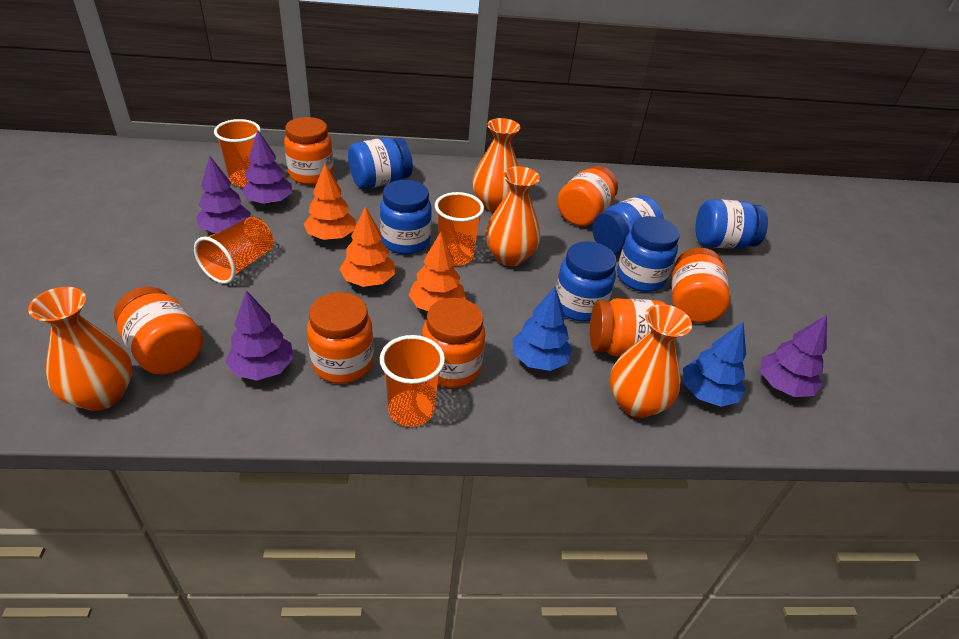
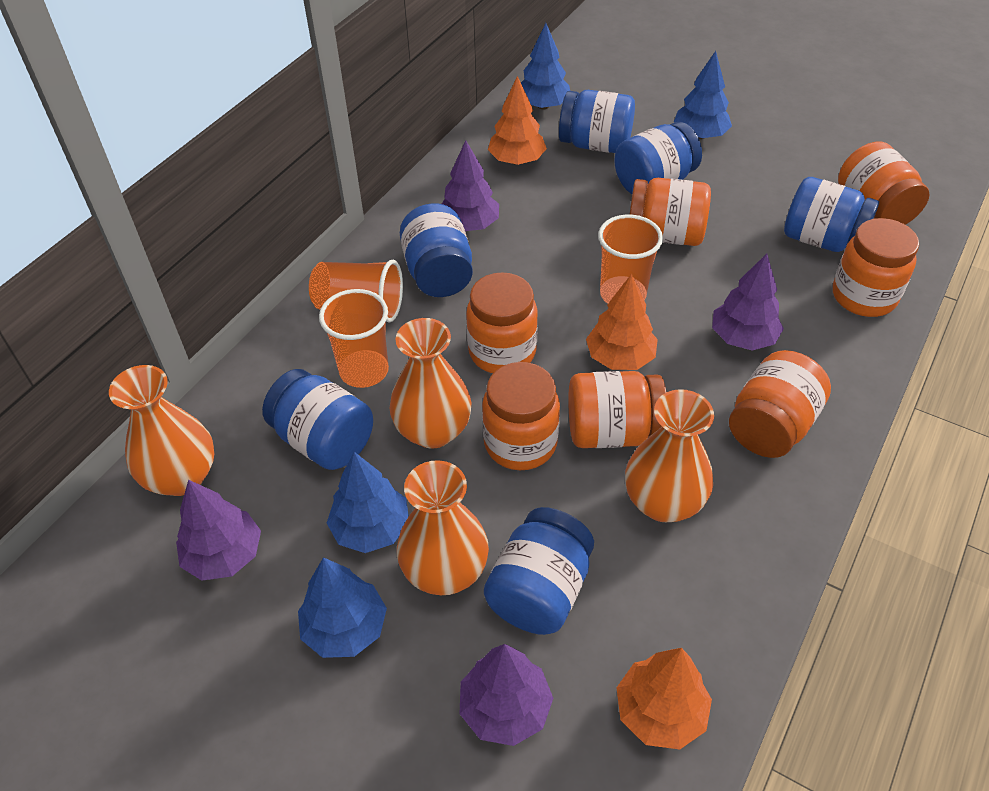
blue tree: 2 -> 4
orange cup: 4 -> 3

